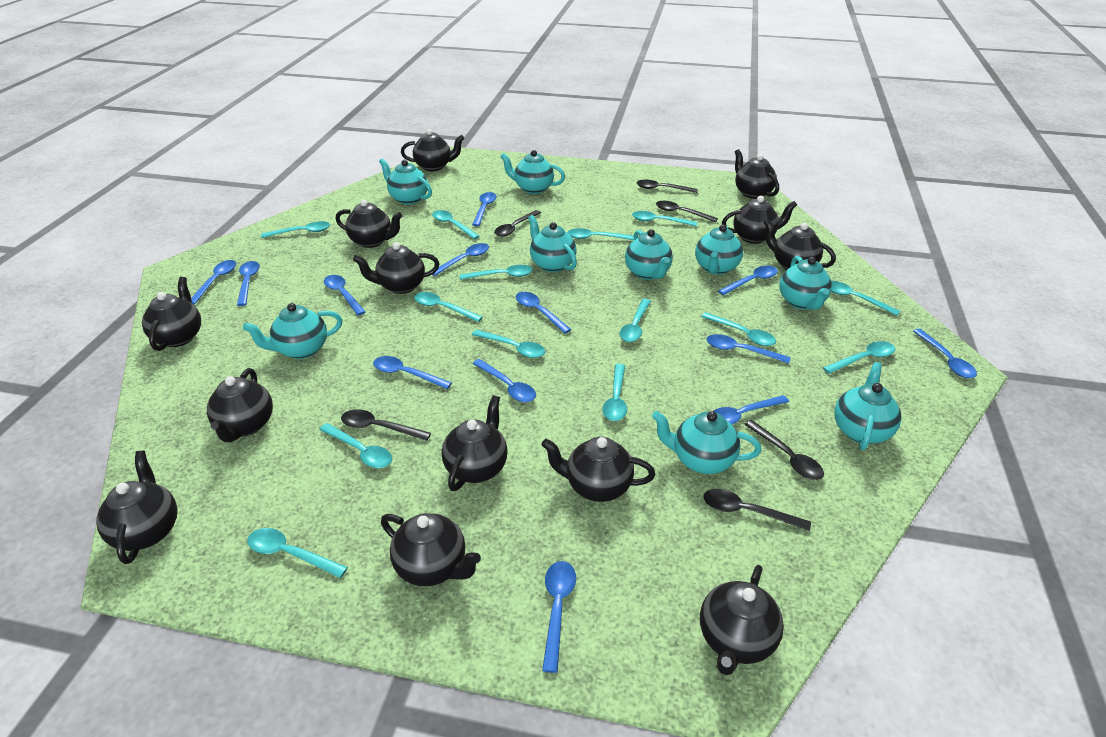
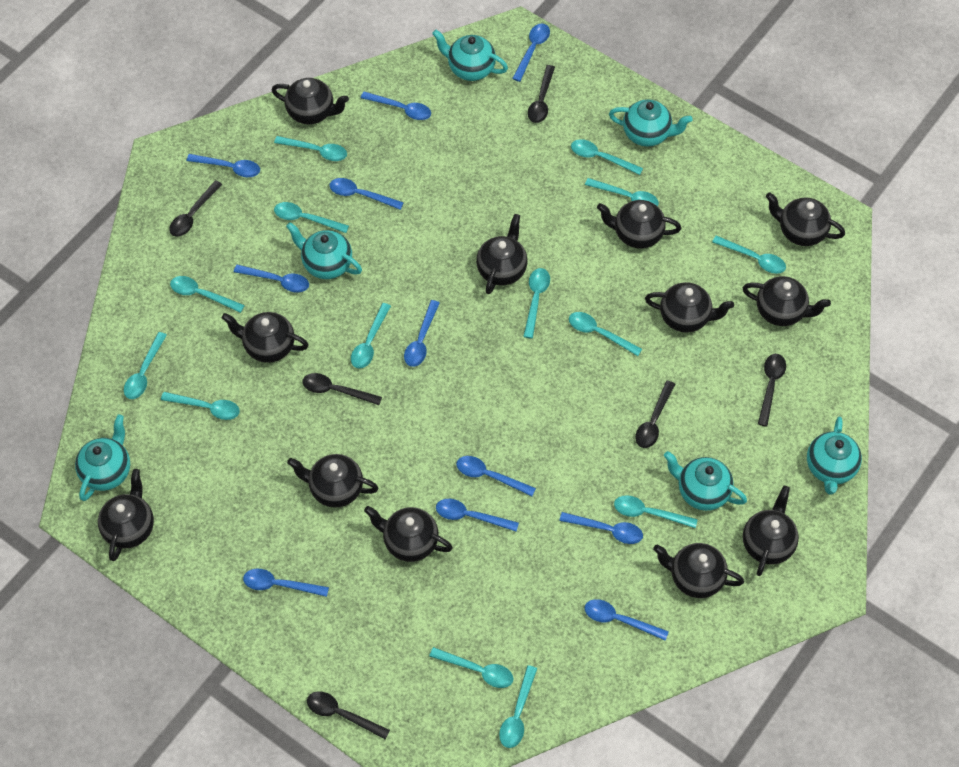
black teapot: 13 -> 12
blue spoon: 13 -> 11
turquoise teapot: 9 -> 6

